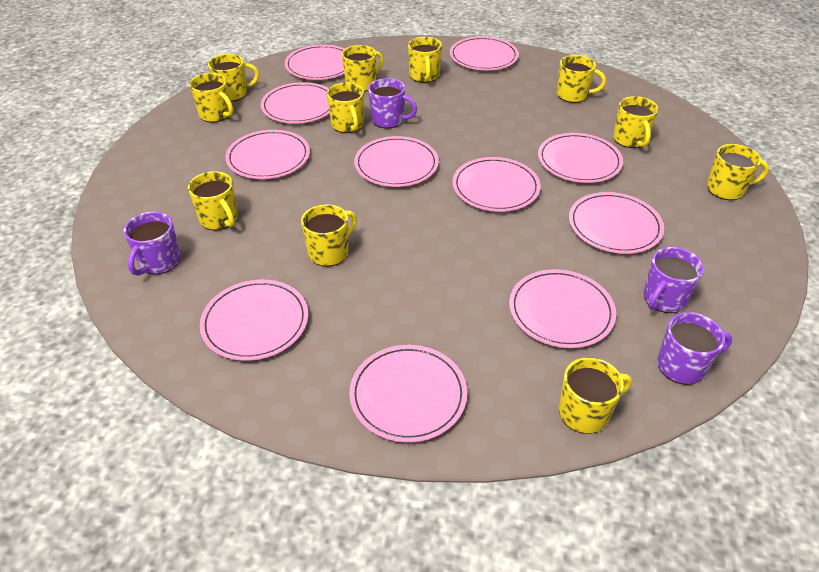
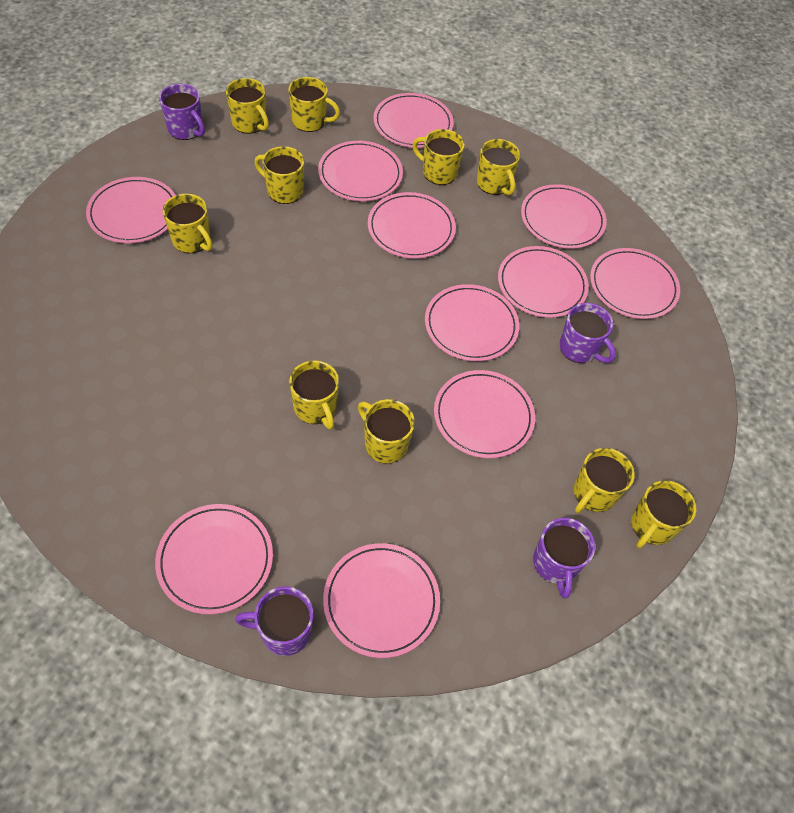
yellow mug: 11 -> 10

